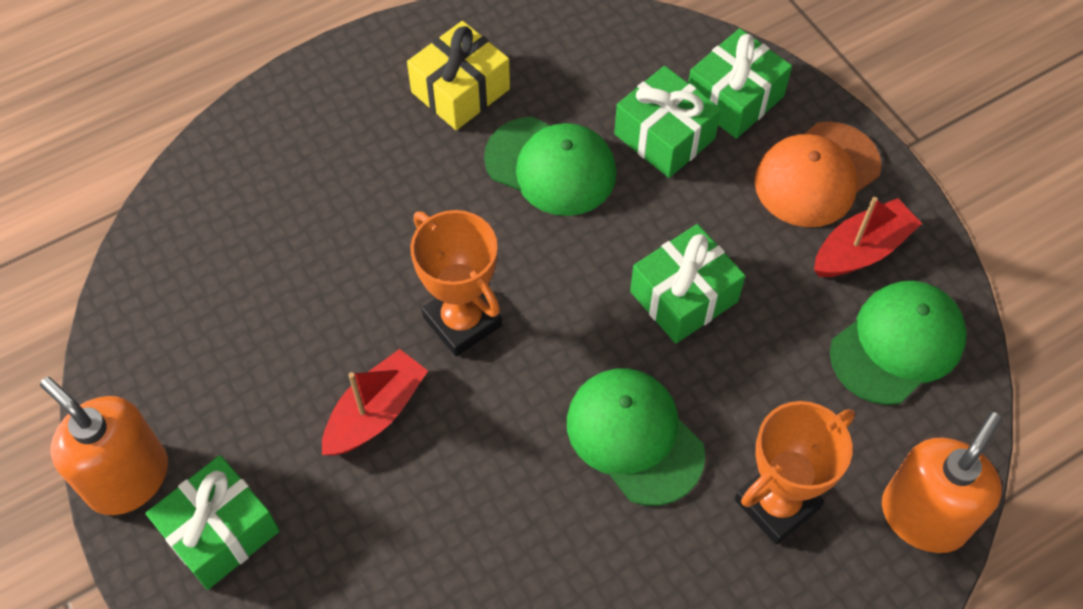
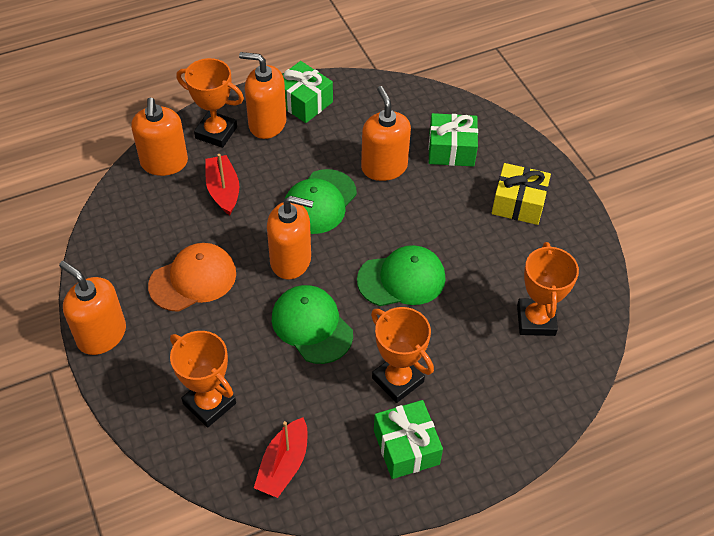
green gift: 4 -> 3
orange soap dispenser: 2 -> 5
orange trophy: 2 -> 4

